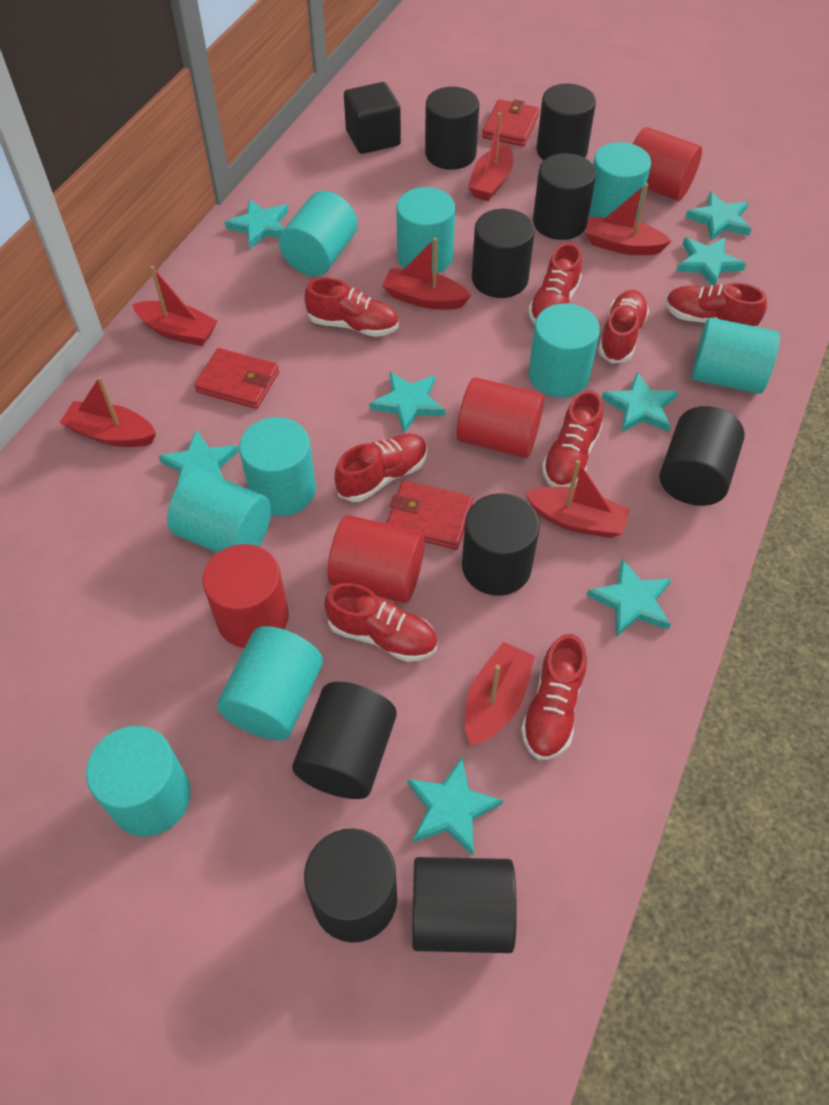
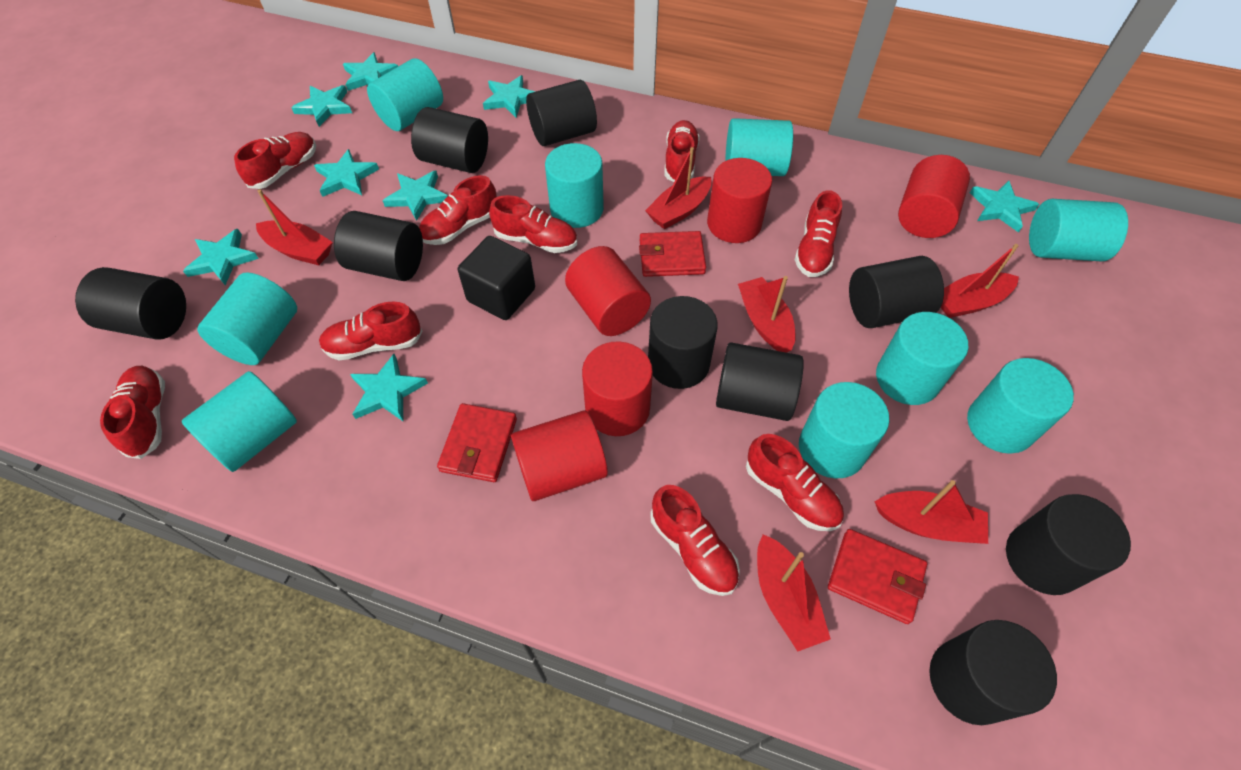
red boat: 7 -> 6
red cylinder: 4 -> 5
red shoe: 8 -> 9

